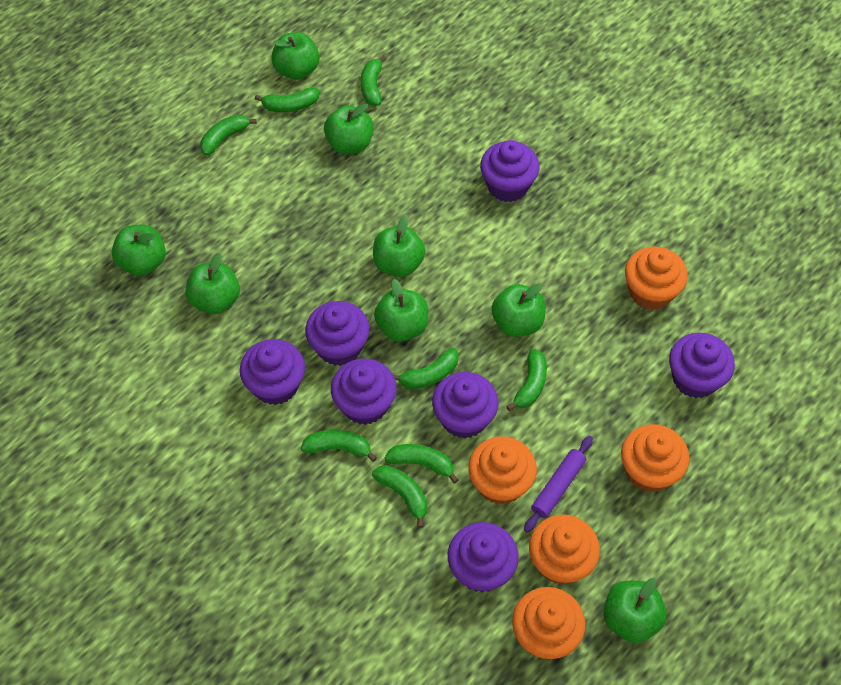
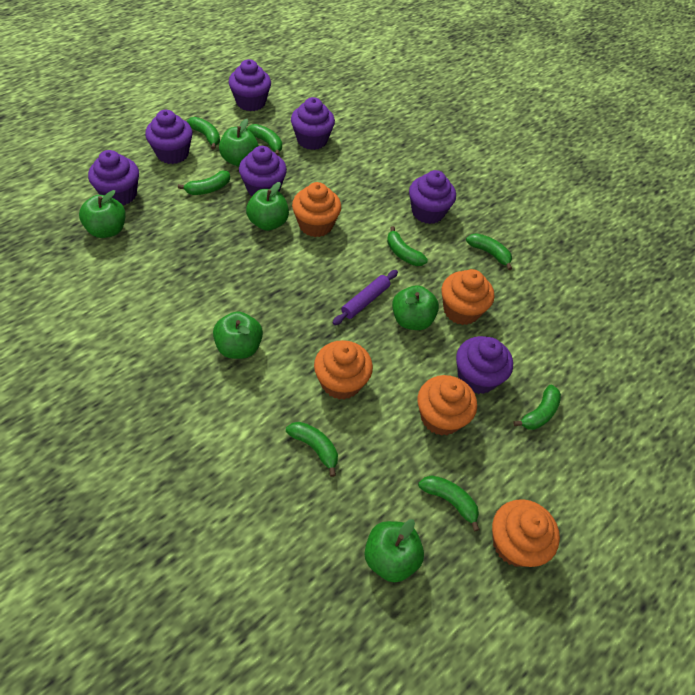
green apple: 8 -> 6

